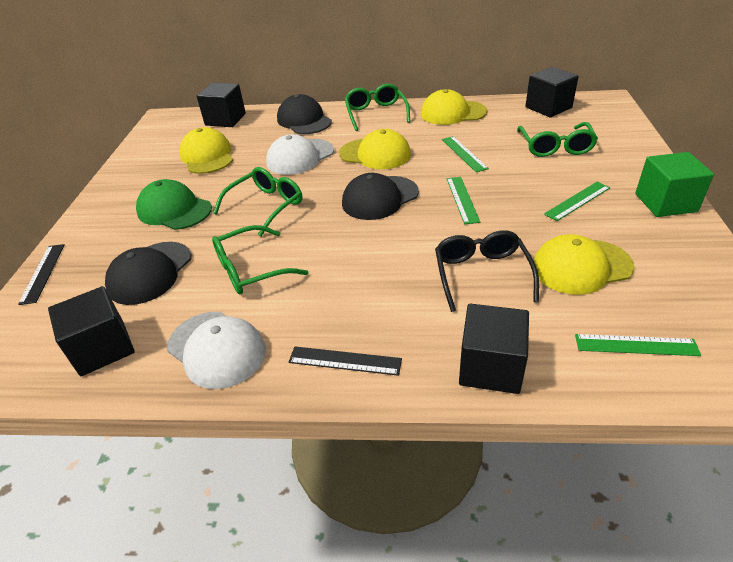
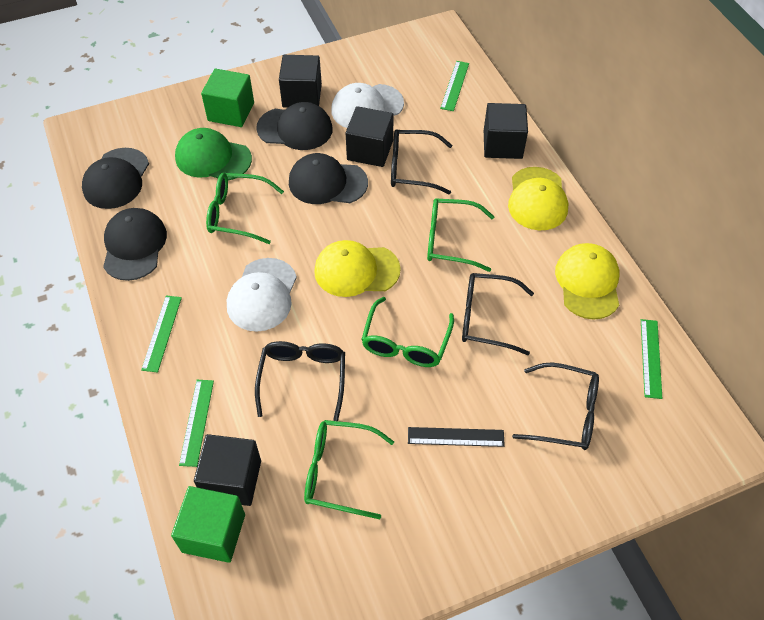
black cap: 3 -> 4
black glasses: 1 -> 4
black ruler: 2 -> 1
green cube: 1 -> 2
yellow cap: 4 -> 3

